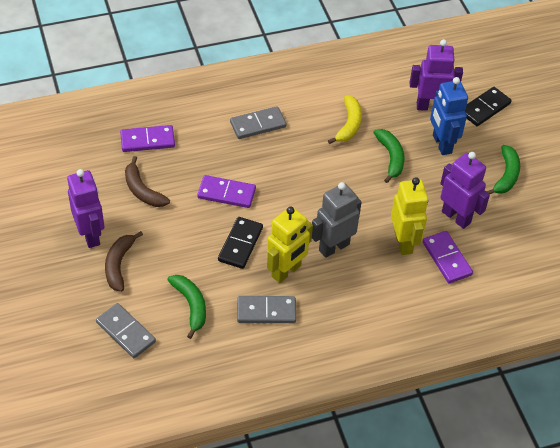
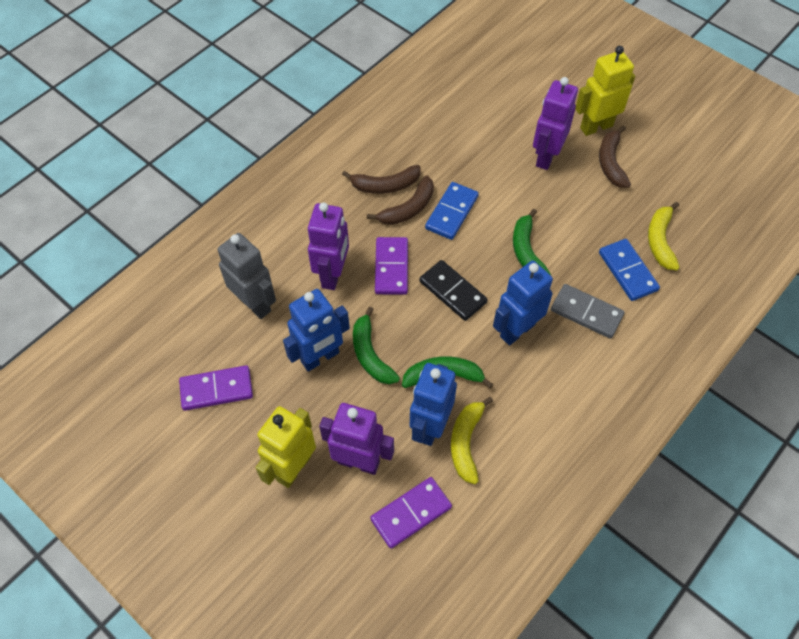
black domino: 2 -> 1
blue domino: 0 -> 2
blue robot: 1 -> 3
brown banana: 2 -> 3
grey domino: 3 -> 1
yellow banana: 1 -> 2

